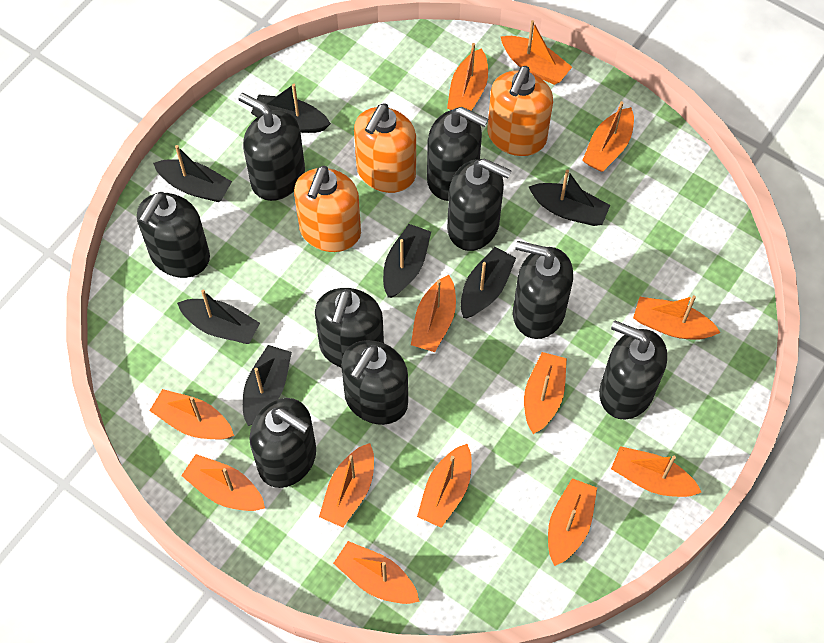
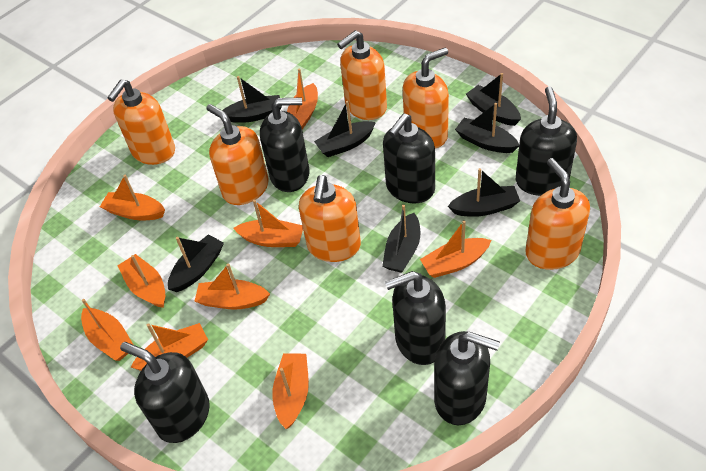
black soap dispenser: 9 -> 6
orange boat: 13 -> 9
orange soap dispenser: 3 -> 6

